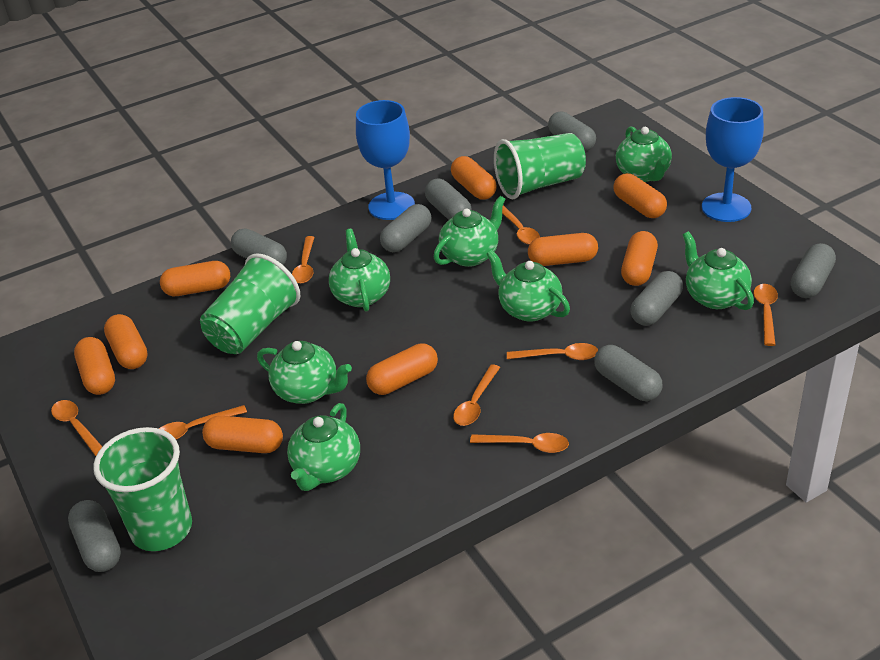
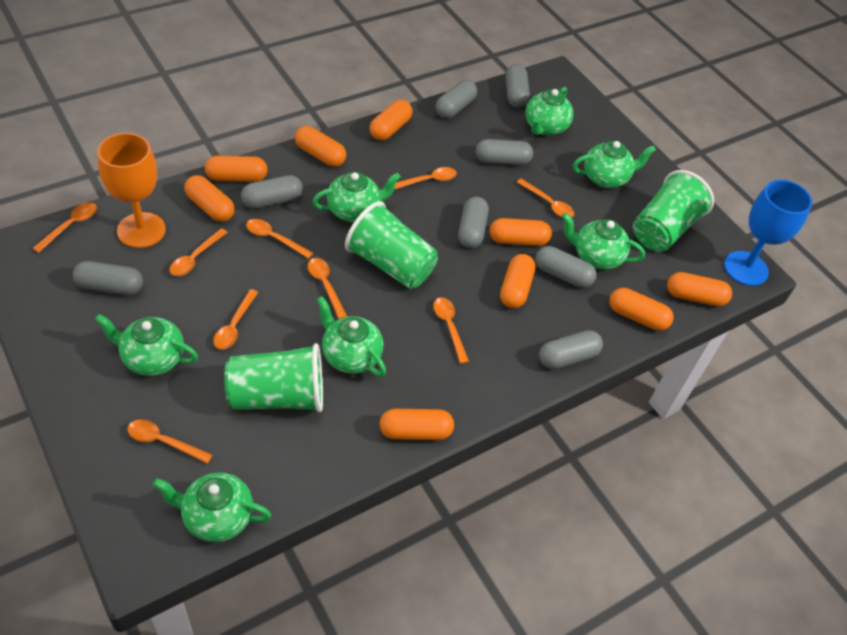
blue goblet: 2 -> 1
orange goblet: 0 -> 1
orange spoon: 8 -> 9

